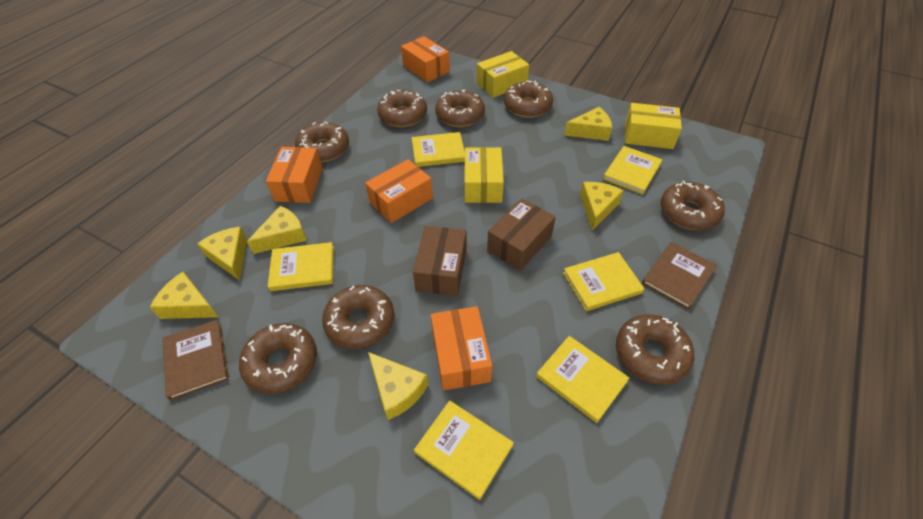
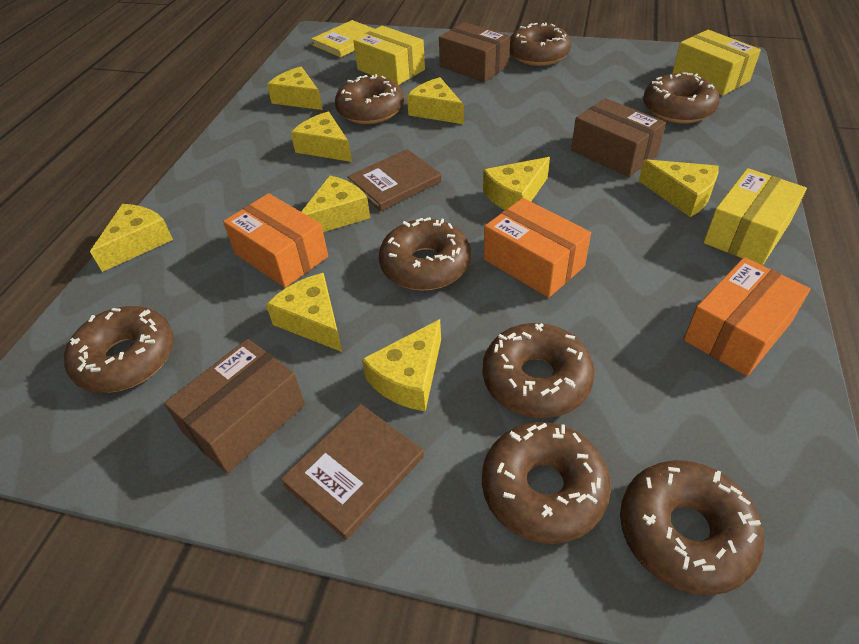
brown box: 2 -> 3
orange box: 4 -> 3
yellow book: 6 -> 1
yellow cheese: 6 -> 9

